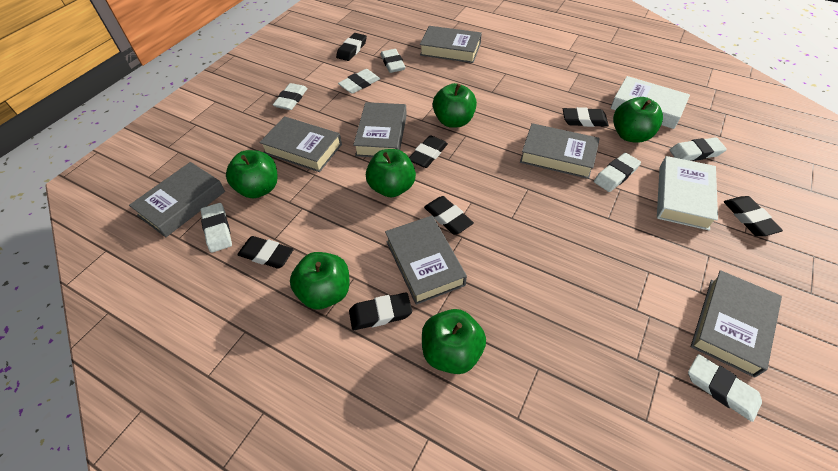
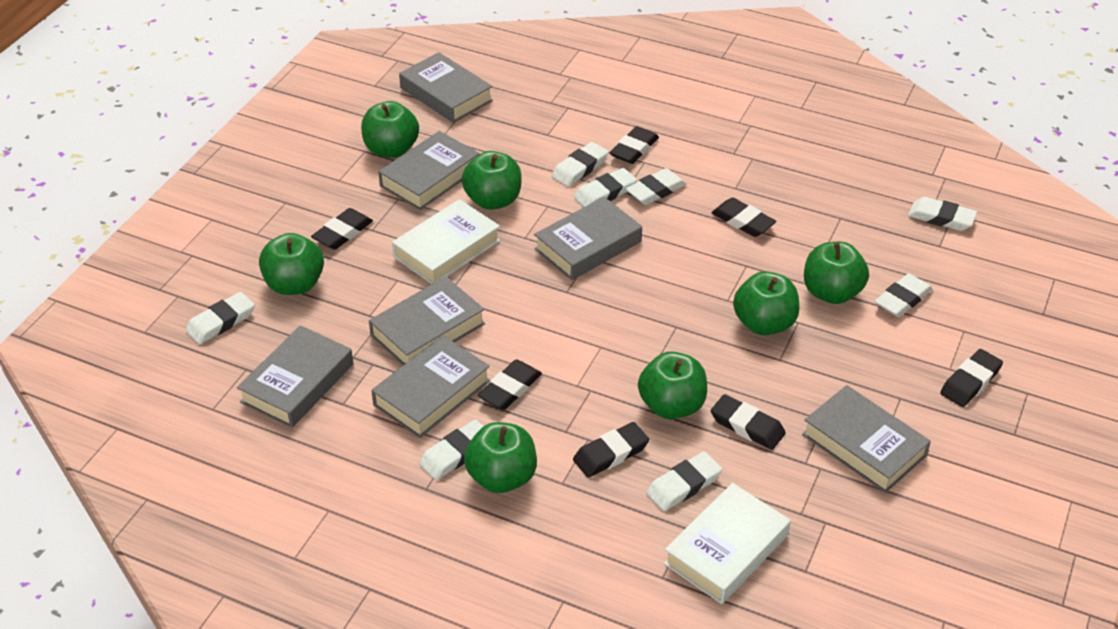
green apple: 6 -> 7
white eraser: 7 -> 8

